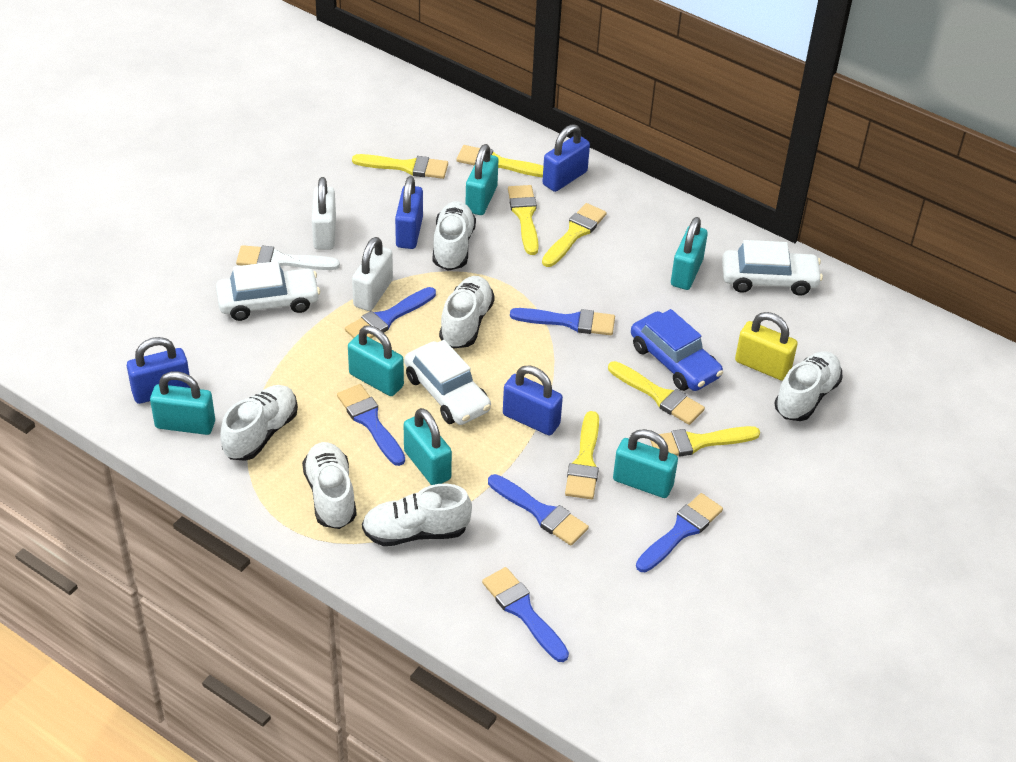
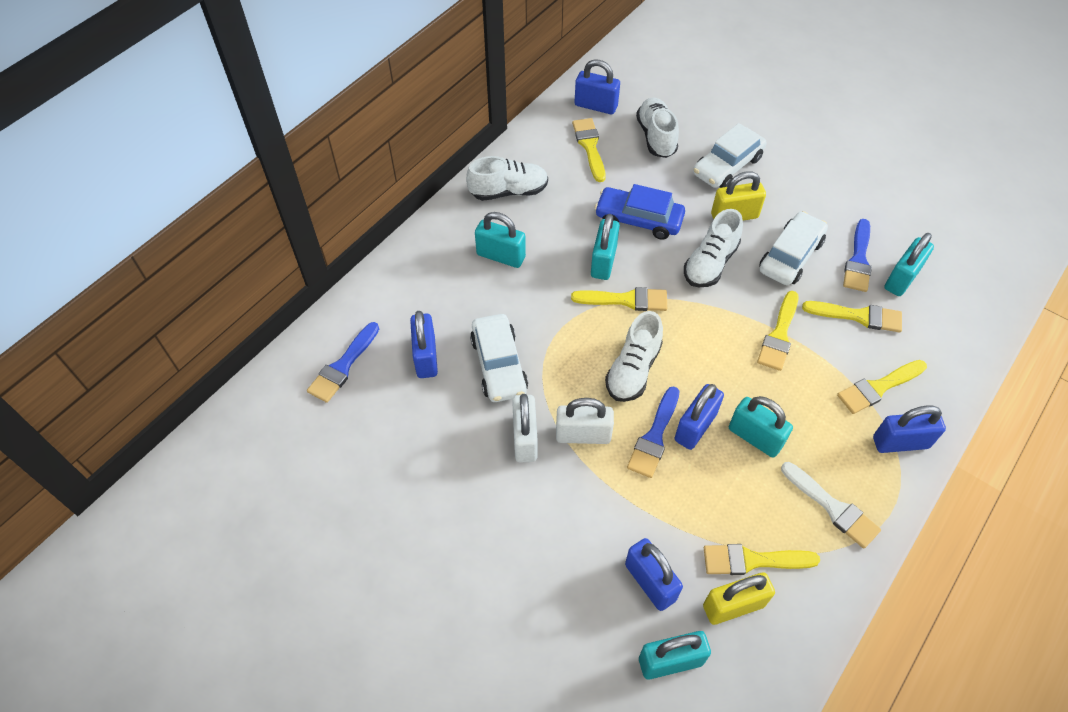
blue brush: 6 -> 3
blue padlock: 4 -> 5
turquoise padlock: 6 -> 5
white shoe: 6 -> 4
yellow brush: 7 -> 6
yellow padlock: 1 -> 2

